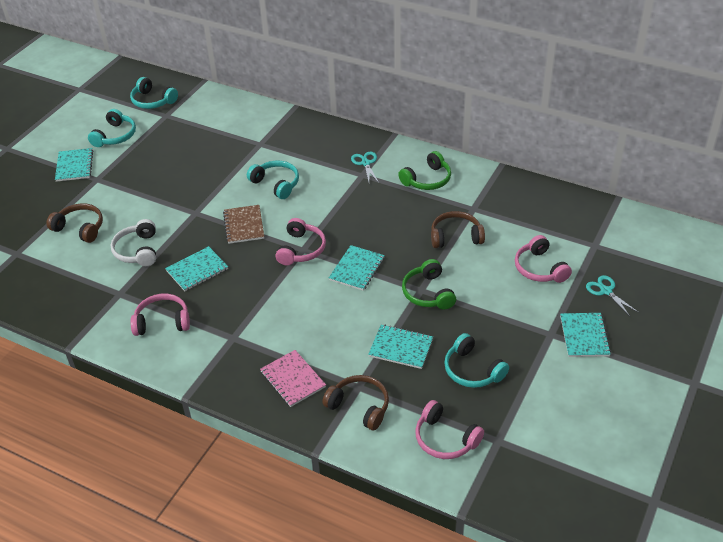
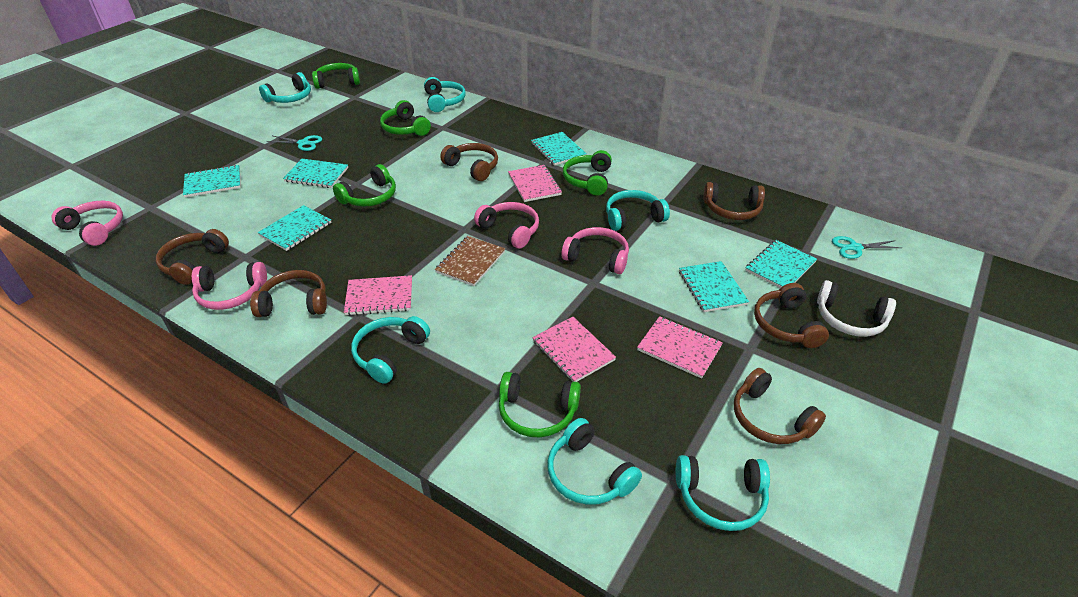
brown headphones: 3 -> 6
green headphones: 2 -> 5
pink notebook: 1 -> 4
turquoise headphones: 4 -> 6
turquoise notebook: 5 -> 6

